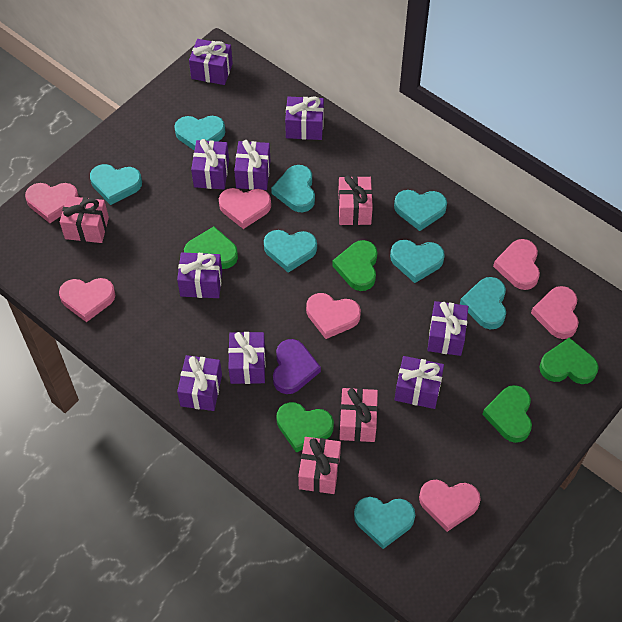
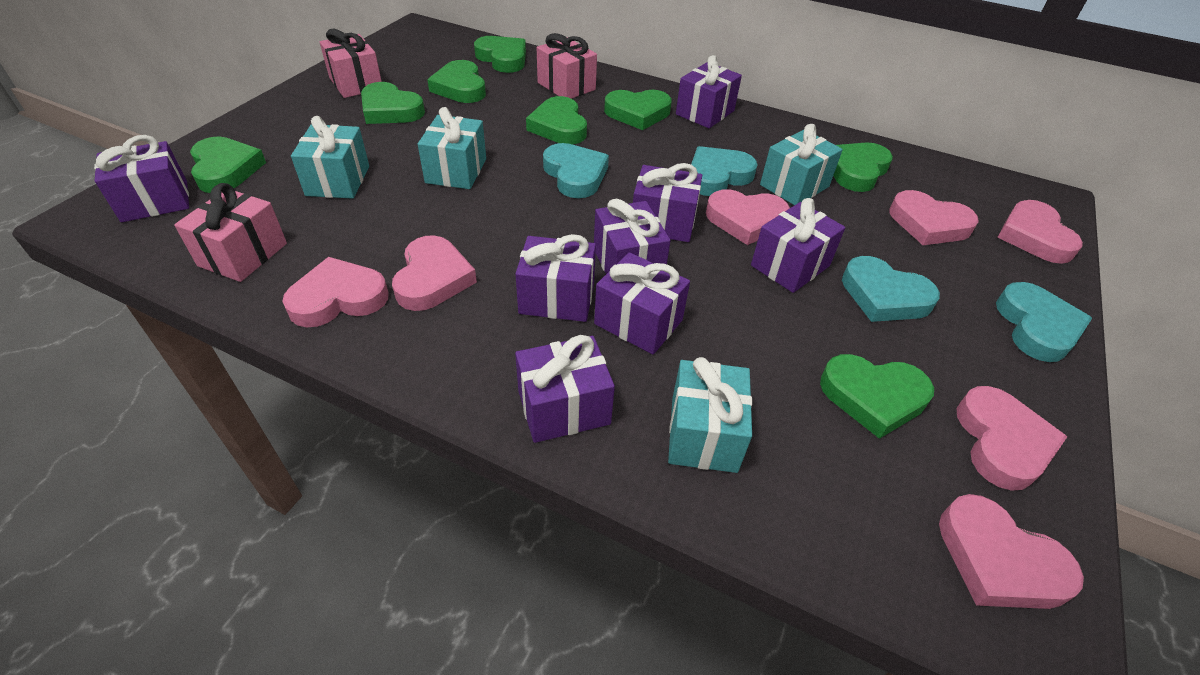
green heart: 5 -> 8
pink gift: 4 -> 3
purple gift: 9 -> 8
purple heart: 1 -> 0
turquoise gift: 0 -> 4
turquoise heart: 8 -> 4

